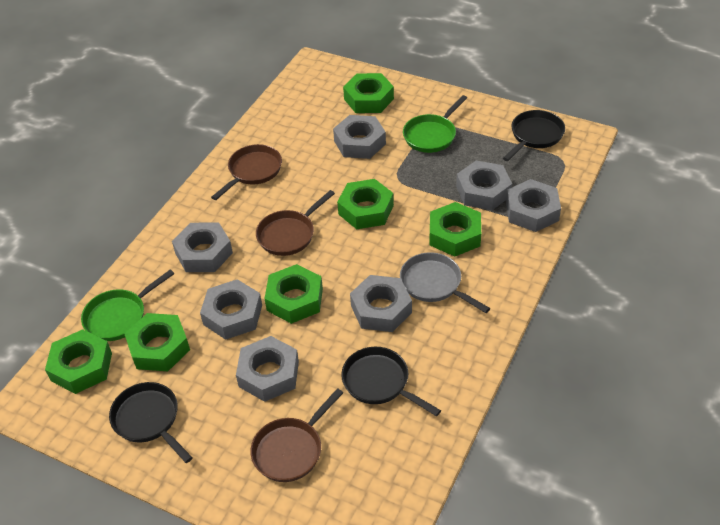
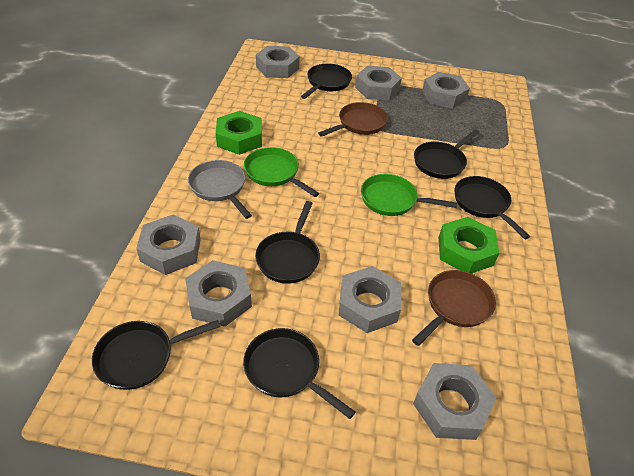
black pan: 3 -> 6
brown pan: 3 -> 2
green nut: 6 -> 2

